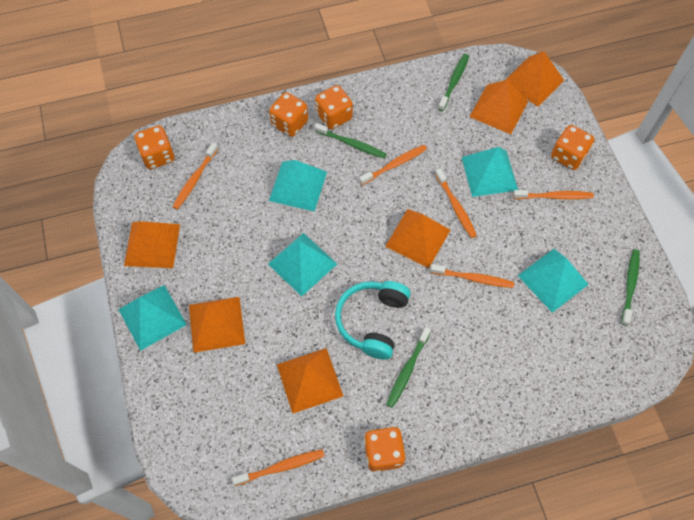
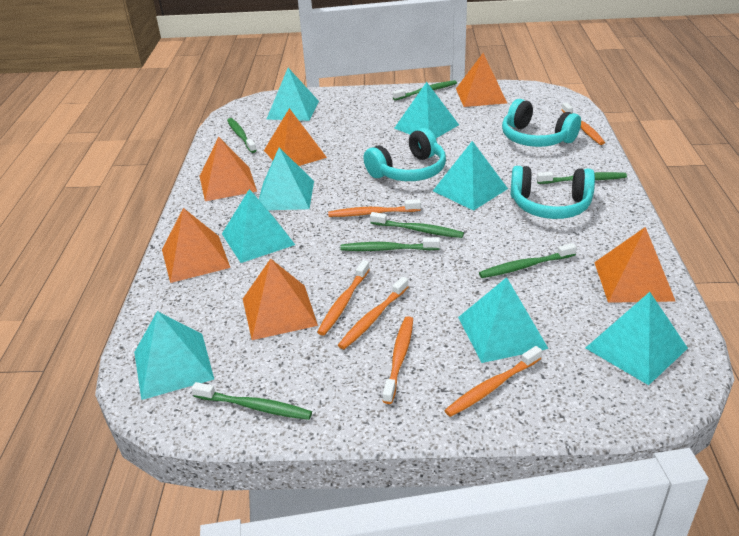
green toothbrush: 4 -> 7
orange dice: 5 -> 0
turquoise headphones: 1 -> 3
turquoise pyramid: 5 -> 8

